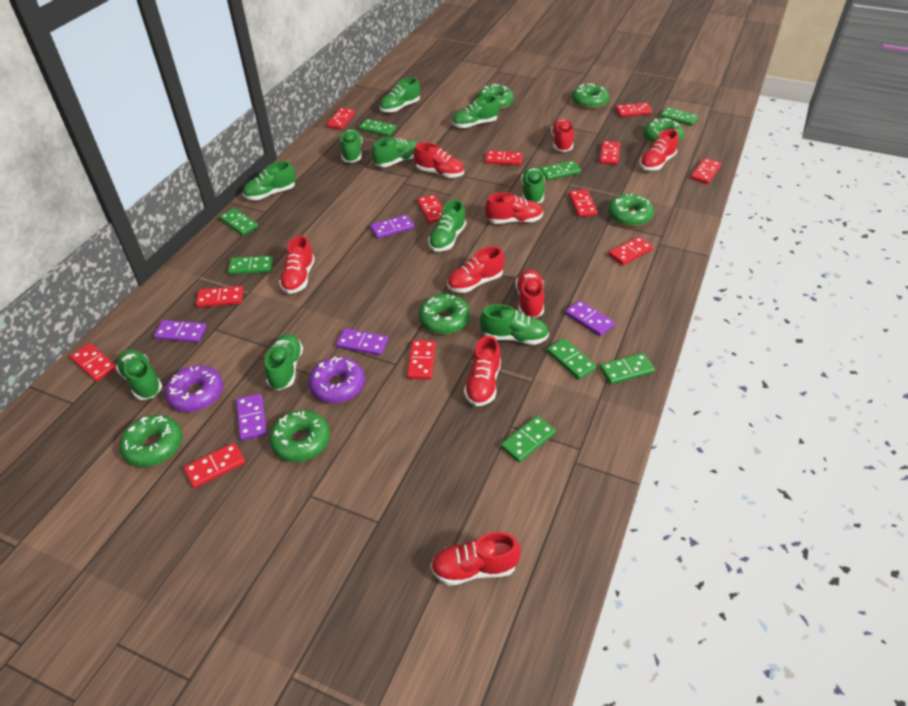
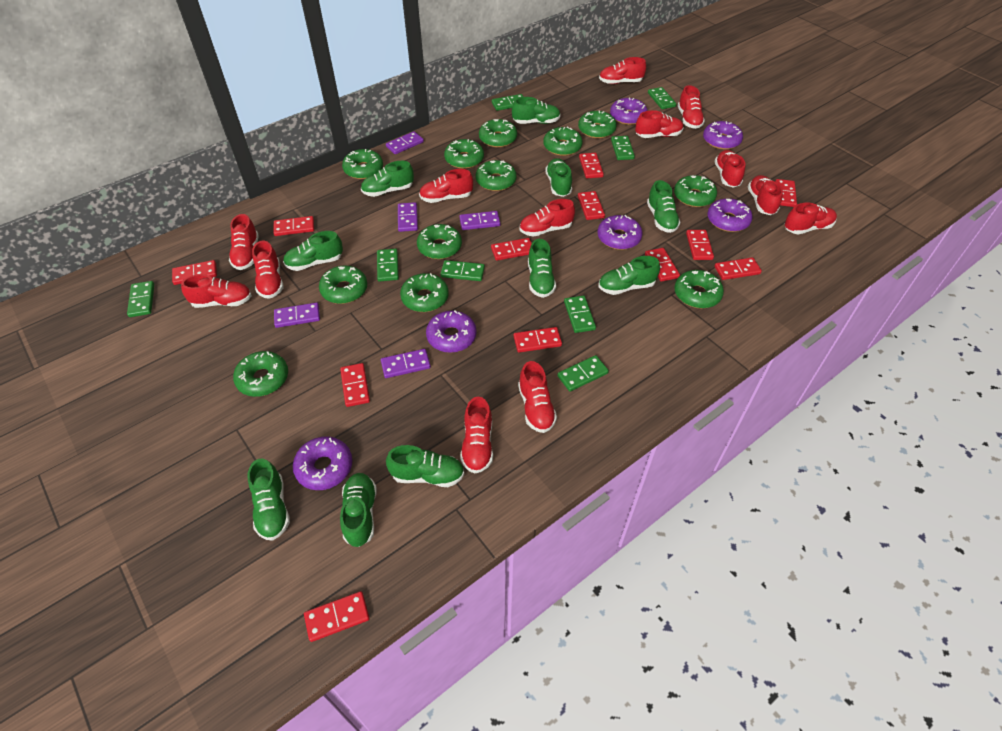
green donut: 7 -> 12
purple donut: 2 -> 6
red shoe: 9 -> 13

